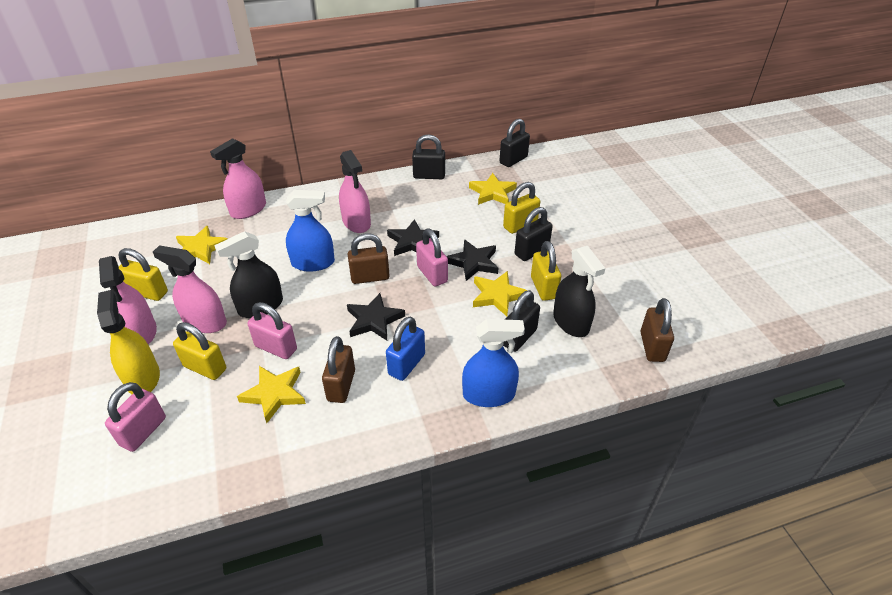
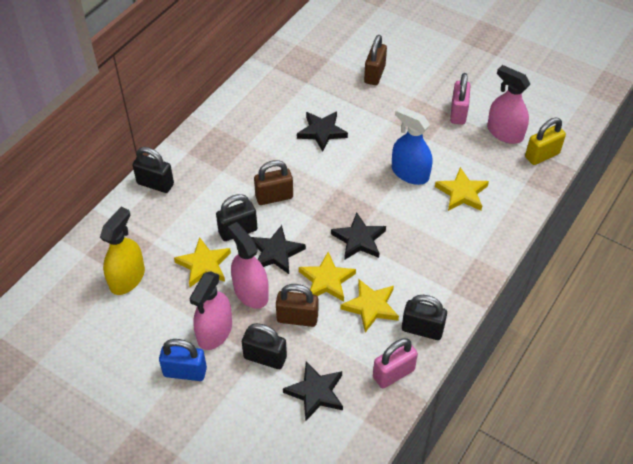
black spray bottle: 2 -> 0
black star: 3 -> 4
blue spray bottle: 2 -> 1
pink padlock: 3 -> 2
pink spray bottle: 4 -> 3
yellow padlock: 4 -> 1

